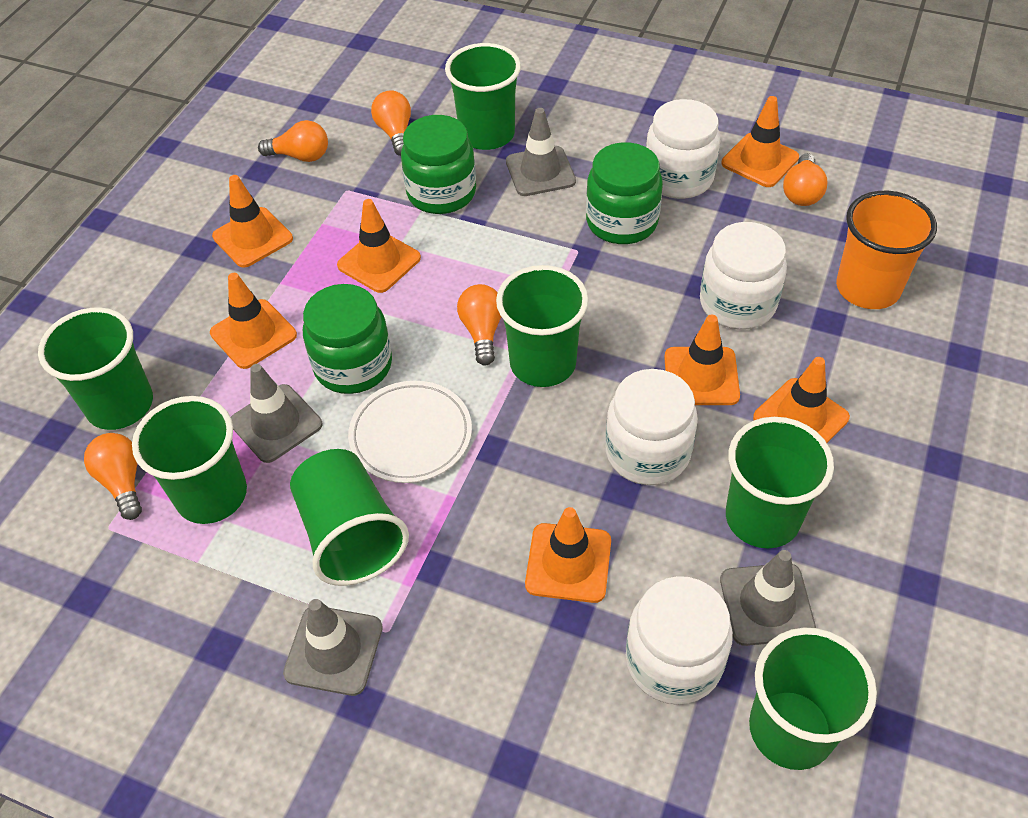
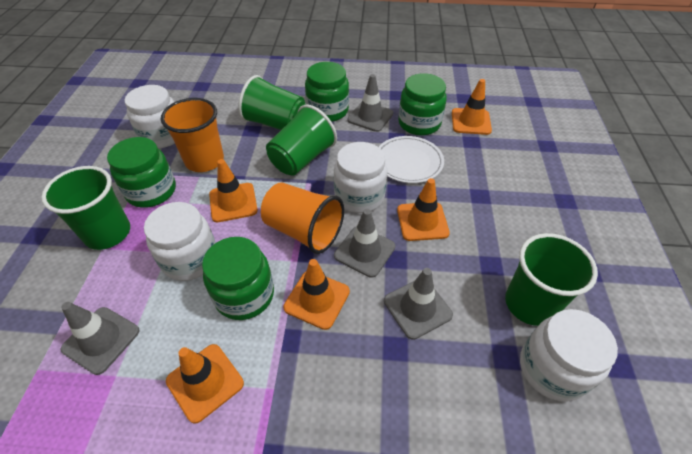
green cup: 7 -> 4
green jar: 3 -> 4
orange cup: 1 -> 2
orange light bulb: 5 -> 0
orange traffic cone: 7 -> 5

